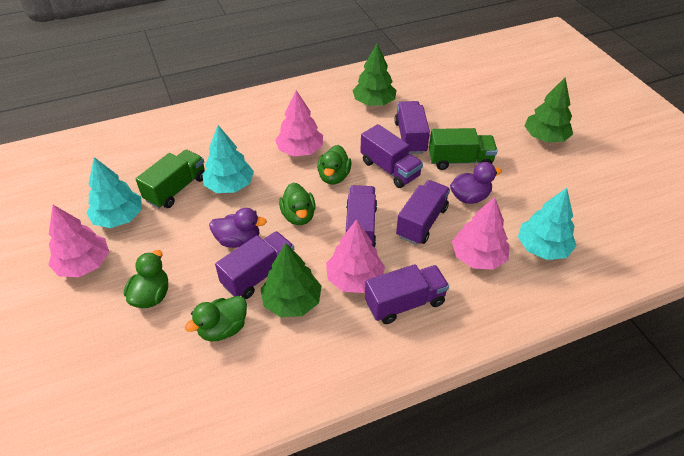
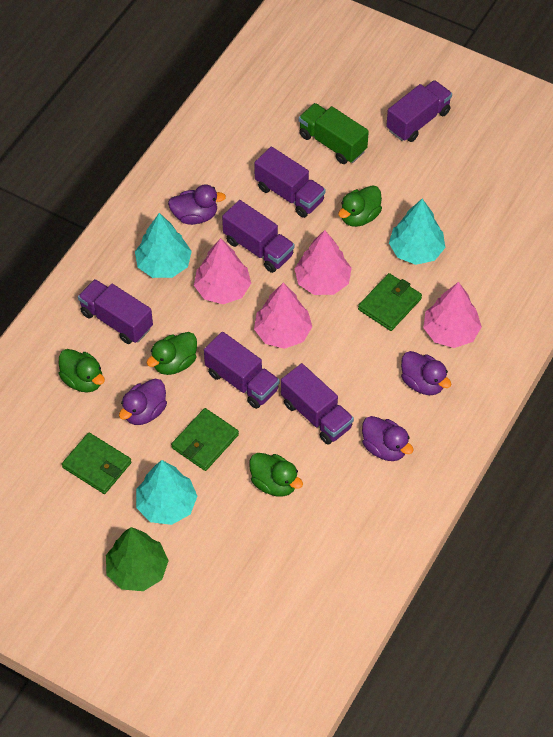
green tree: 3 -> 1
green truck: 2 -> 1
green wallet: 0 -> 3
purple duck: 2 -> 4

